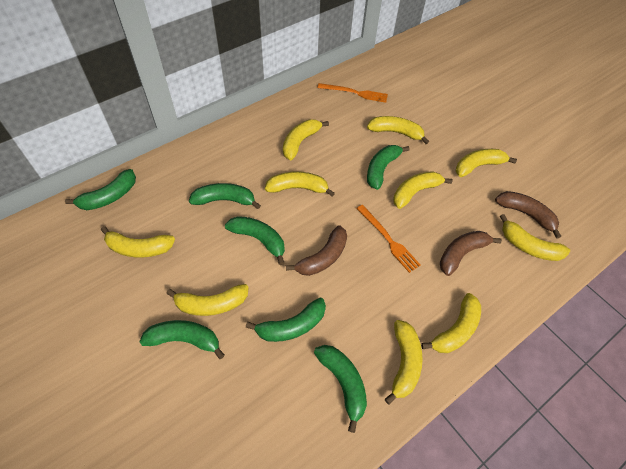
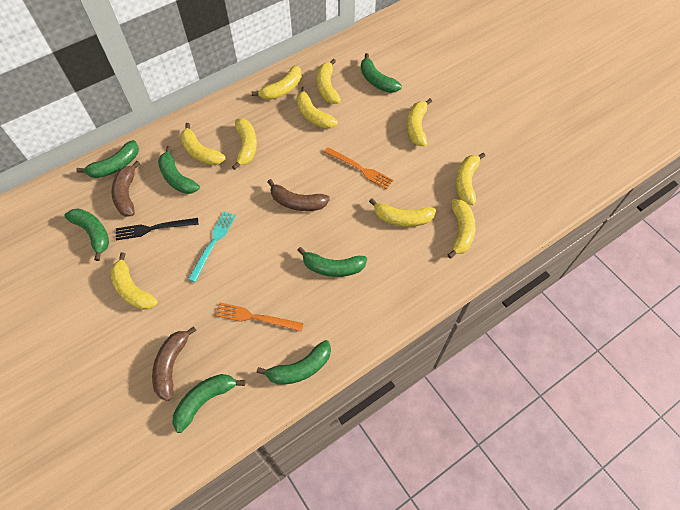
black fork: 0 -> 1
turquoise fork: 0 -> 1

